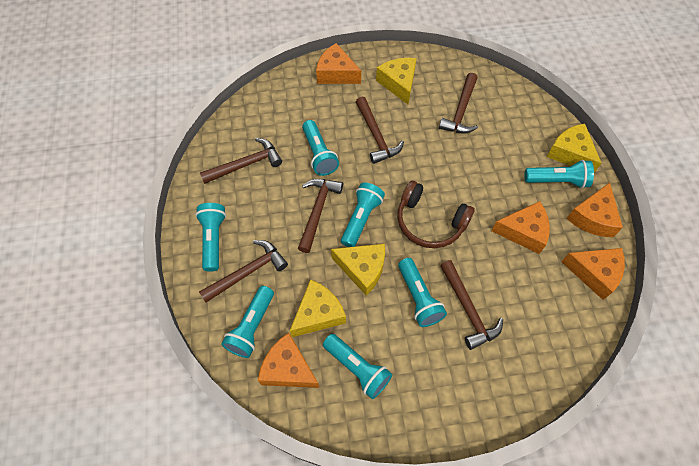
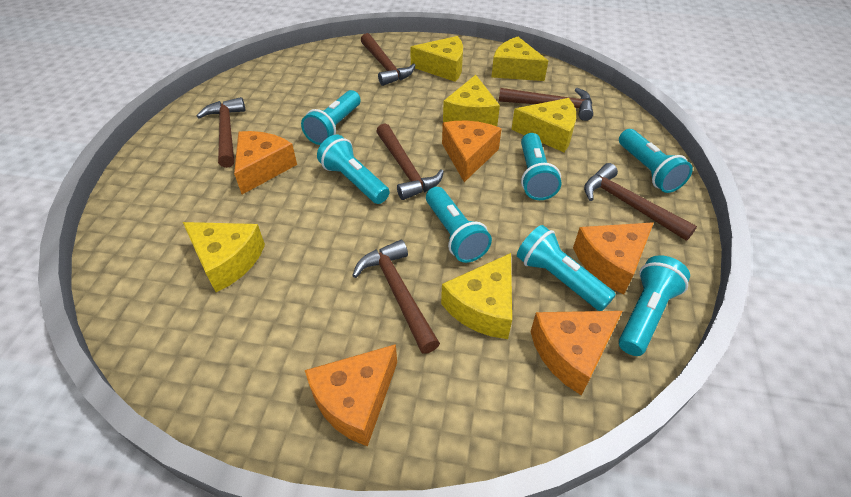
brown headphones: 1 -> 0
yellow cheese: 4 -> 6

